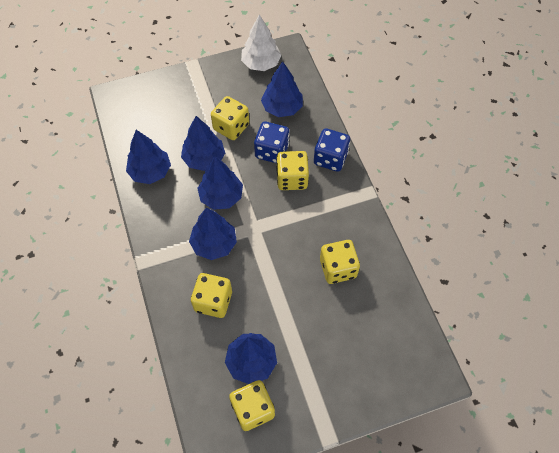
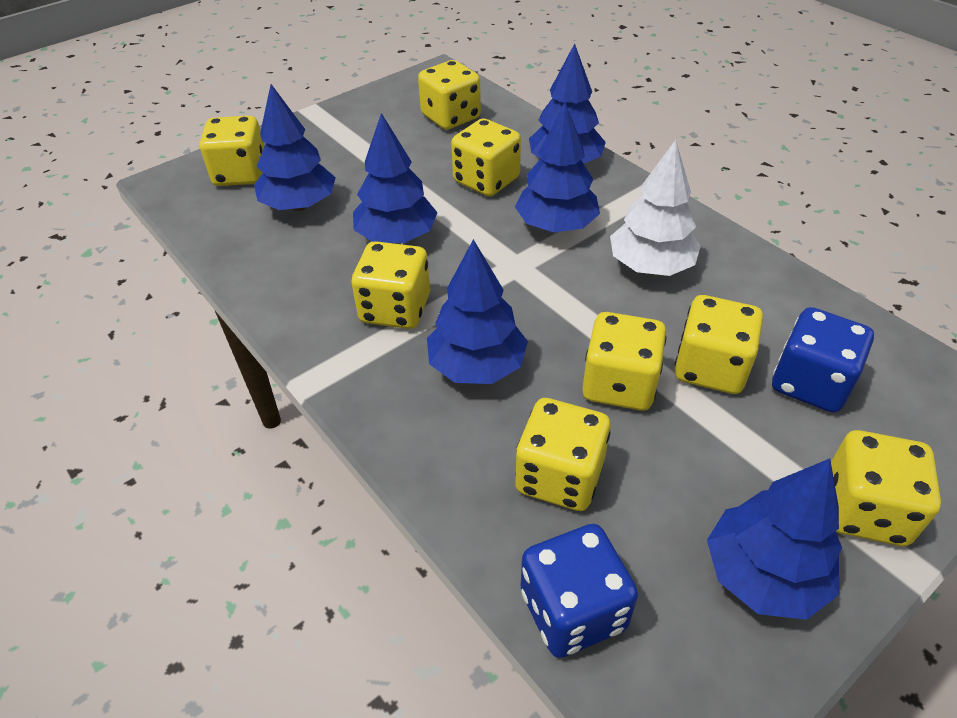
yellow dice: 5 -> 8

